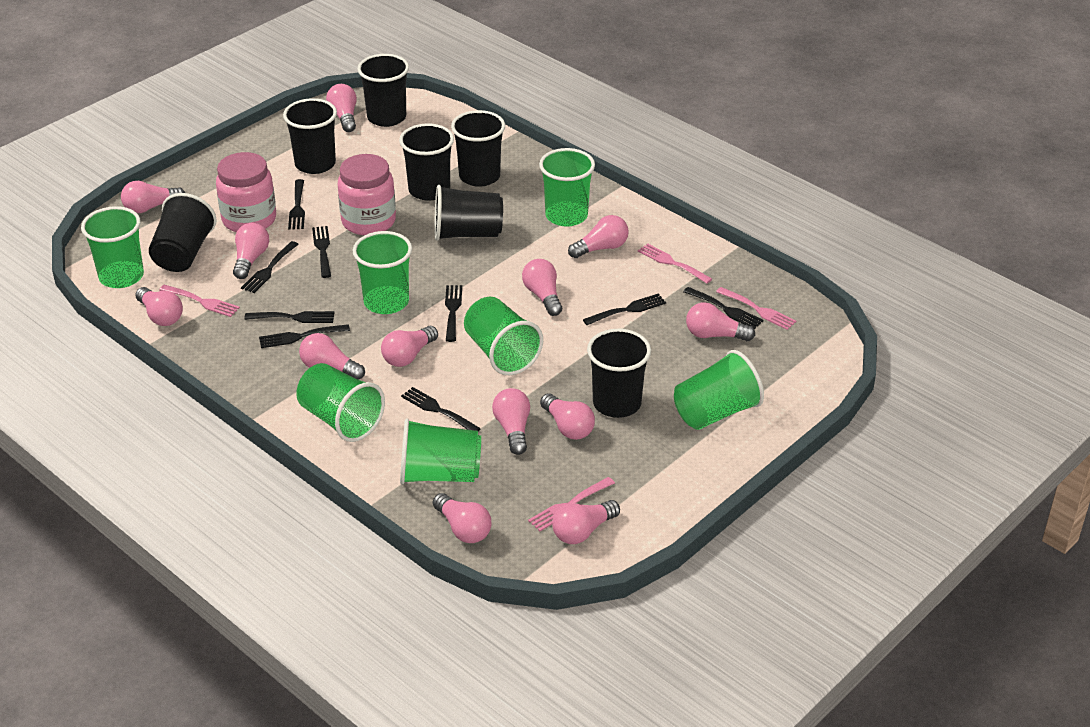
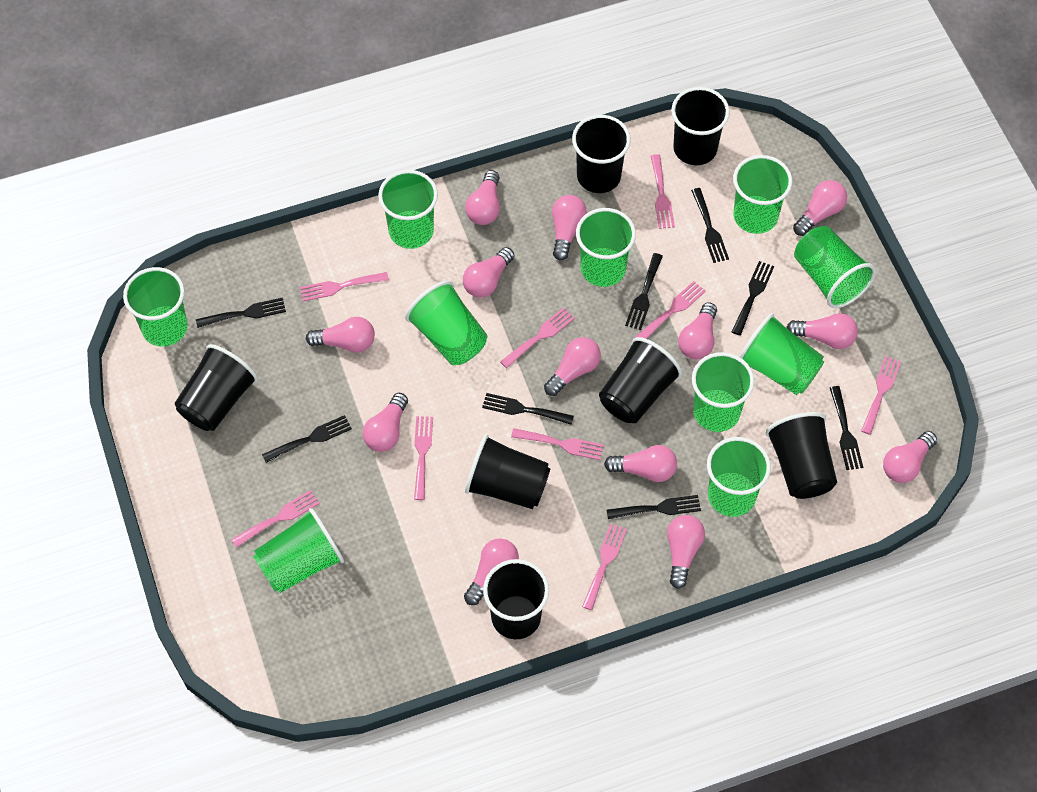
black fork: 9 -> 8
green cup: 7 -> 10
pink fork: 4 -> 9
pink jar: 2 -> 0

